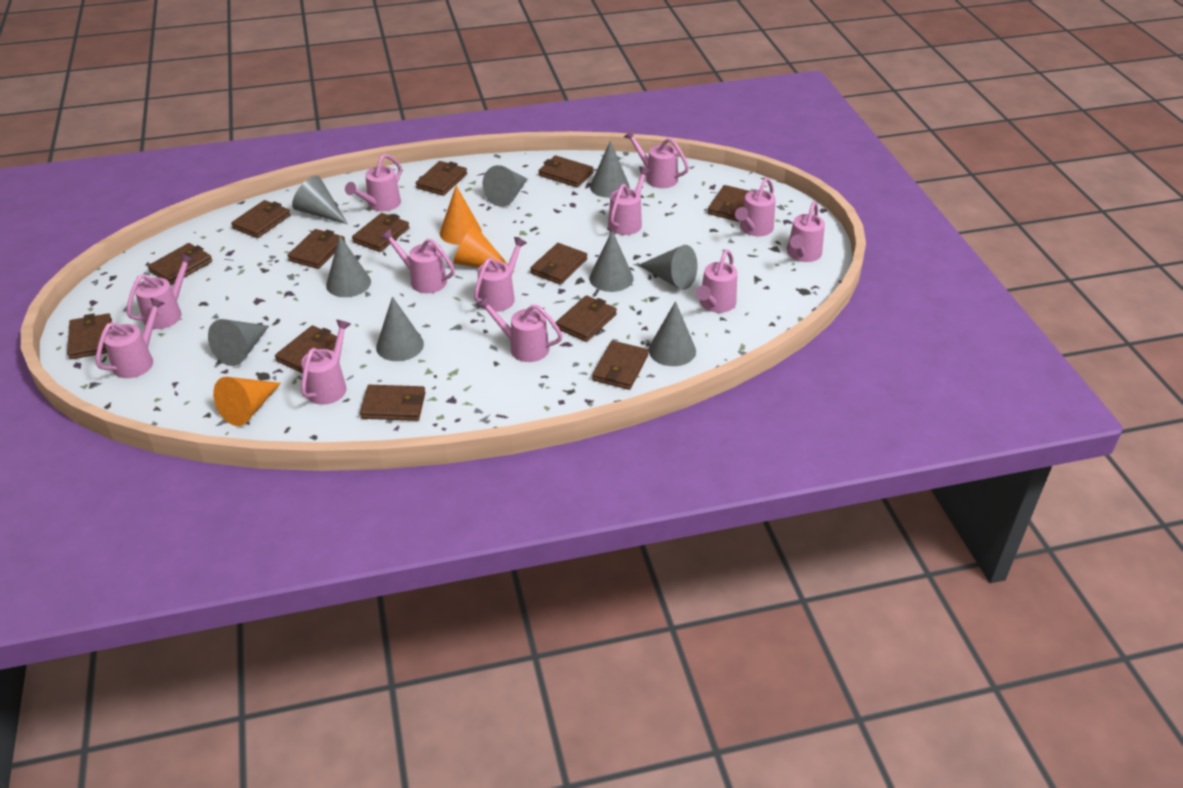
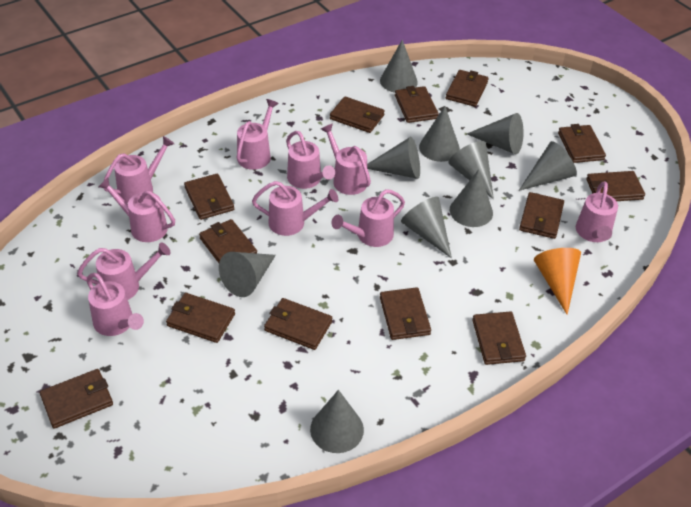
grey cone: 9 -> 10
orange cone: 3 -> 1
pink watering can: 12 -> 10

